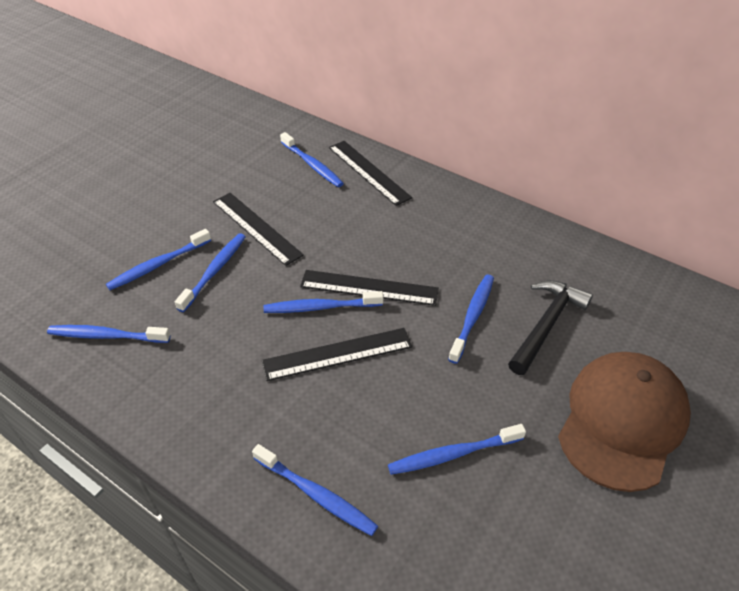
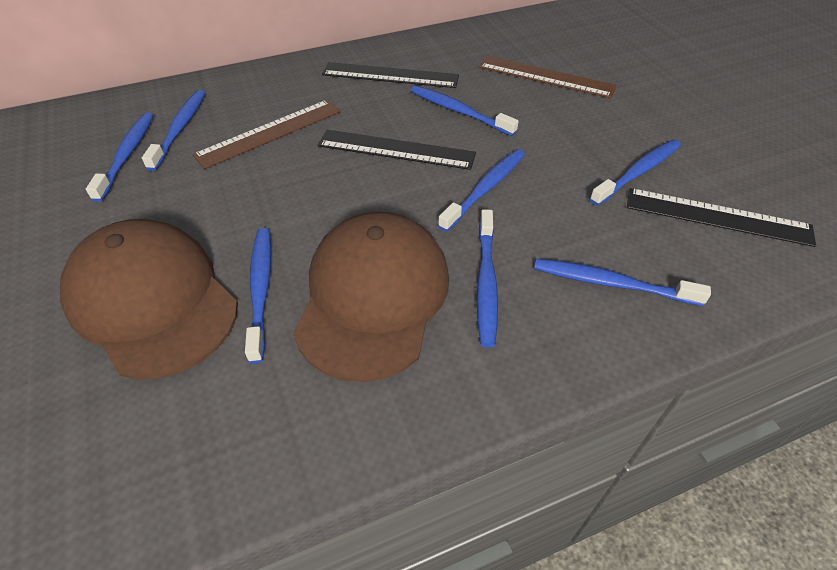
black hammer: 1 -> 0
black ruler: 4 -> 3
brown cap: 1 -> 2
brown ruler: 0 -> 2

